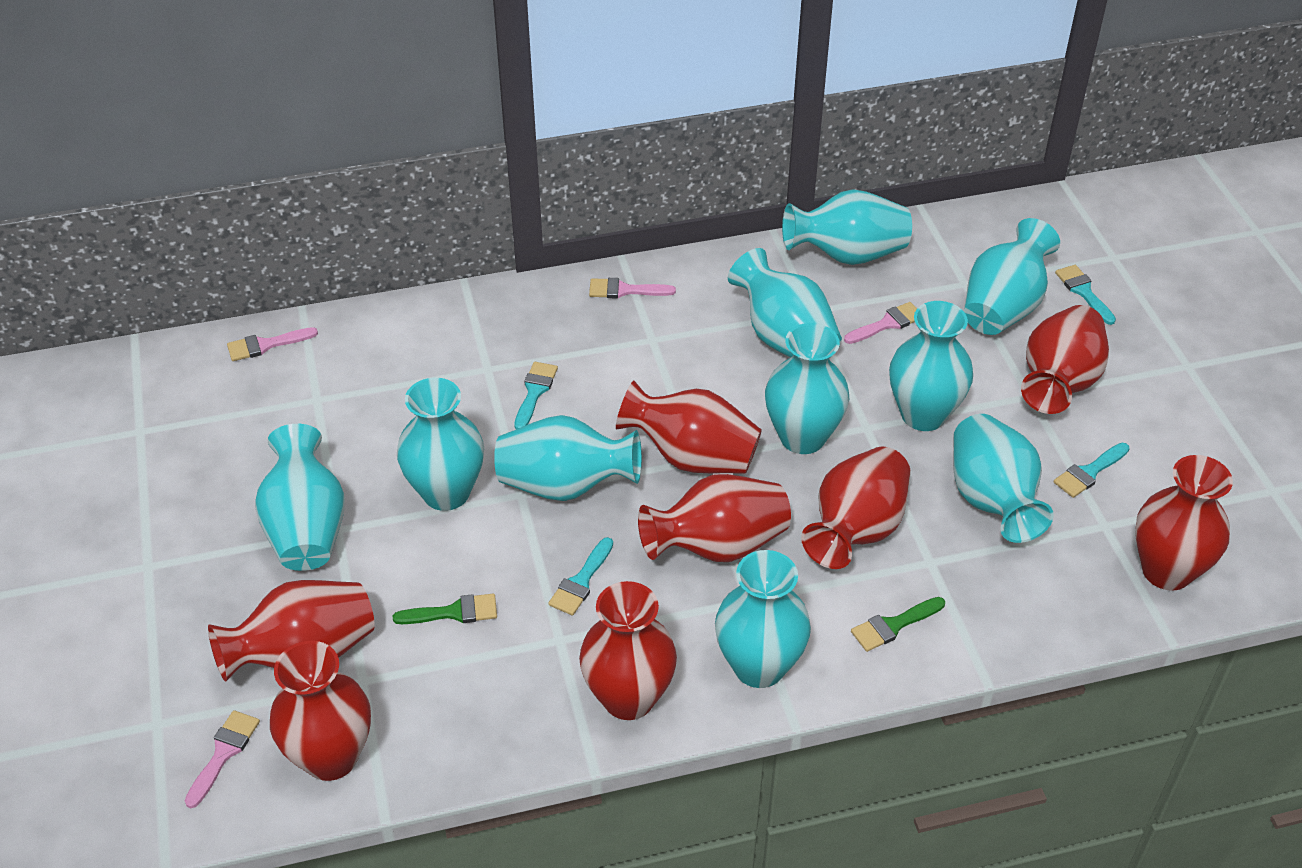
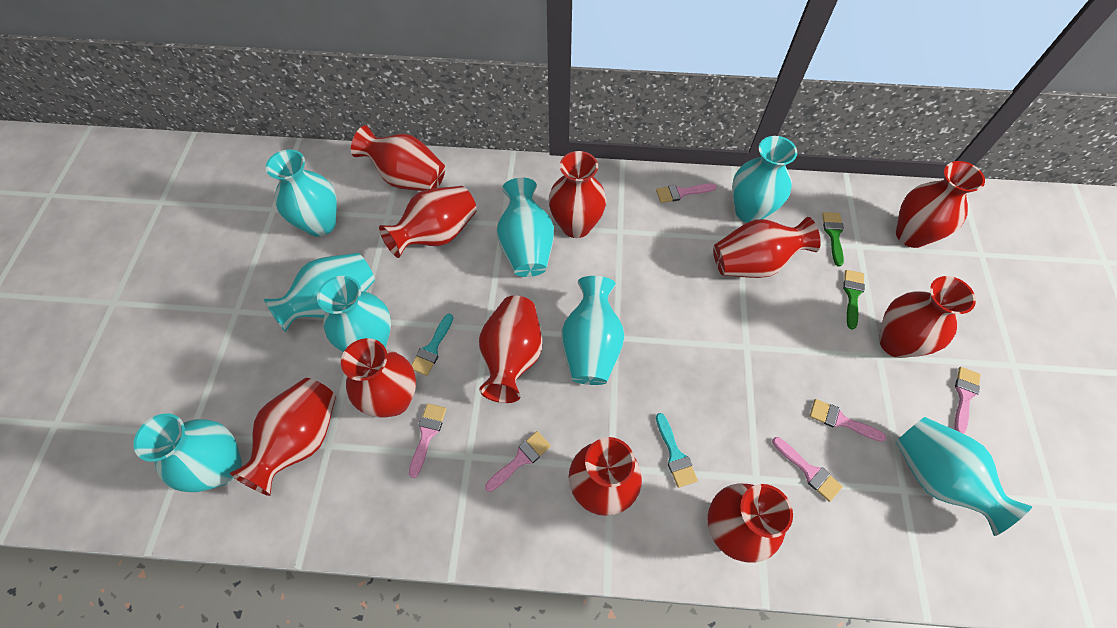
pink brush: 4 -> 6
red vase: 8 -> 11
turquoise brush: 4 -> 2
turquoise vase: 10 -> 8

